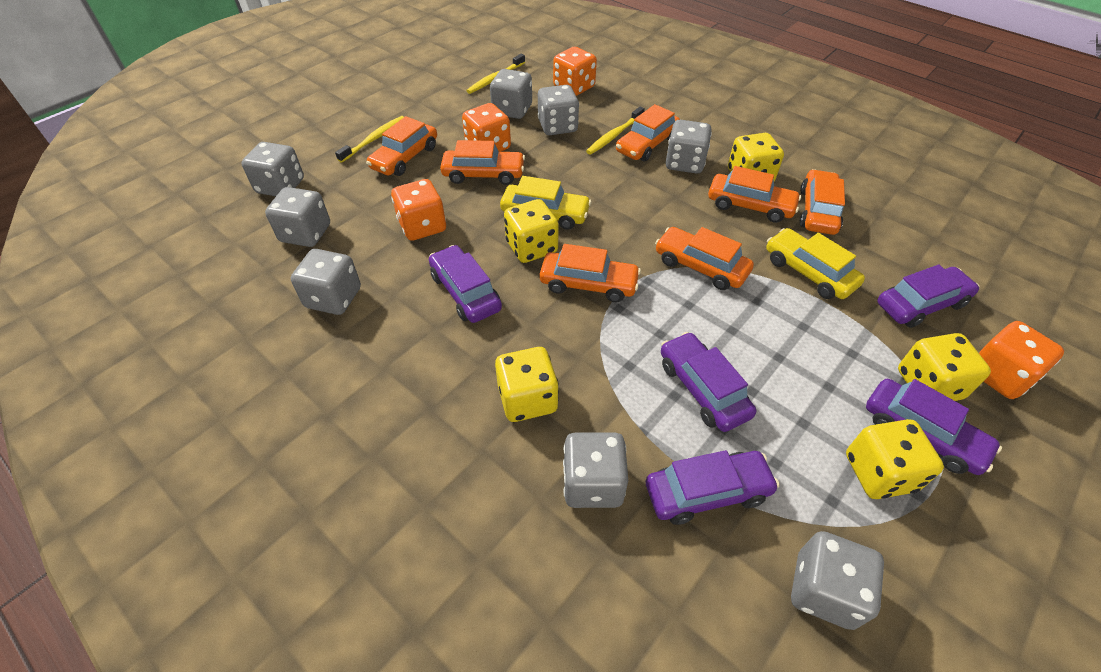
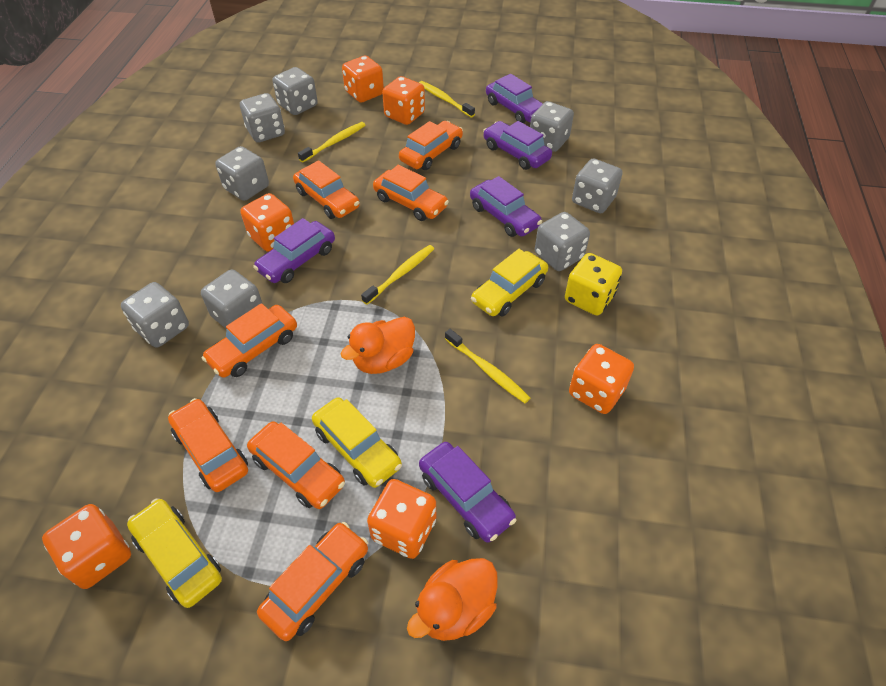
orange dice: 4 -> 6
orange duck: 0 -> 2
yellow car: 2 -> 3
yellow dice: 5 -> 1
yellow toothbrush: 3 -> 4

